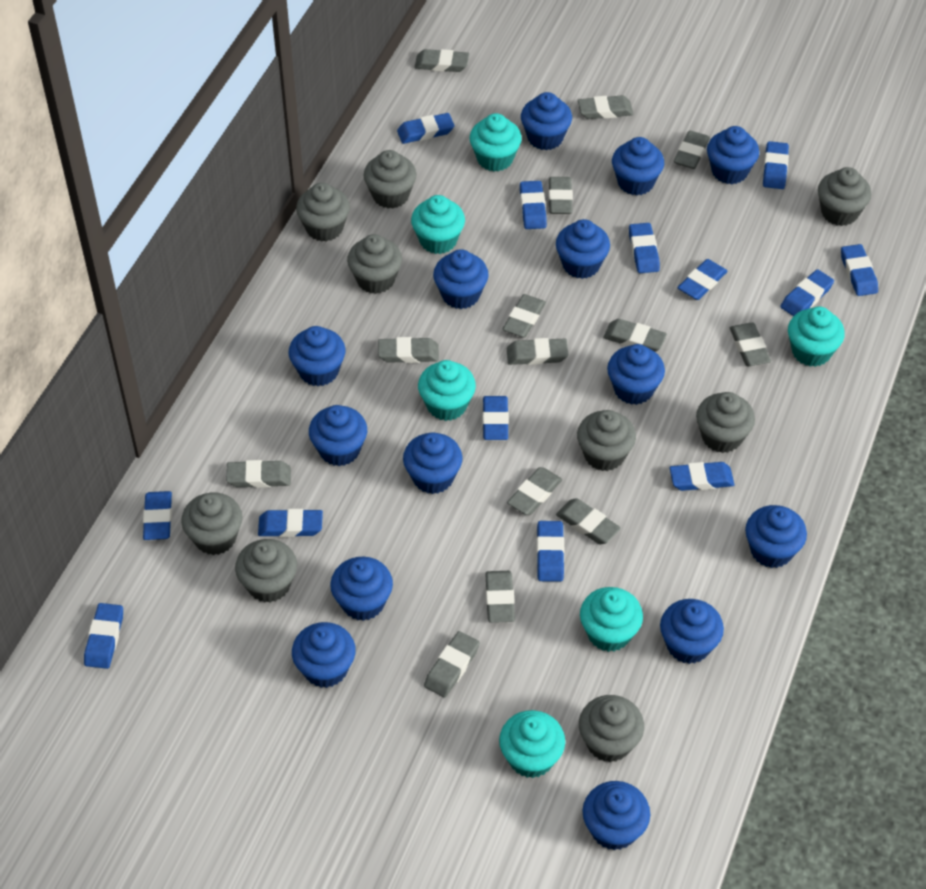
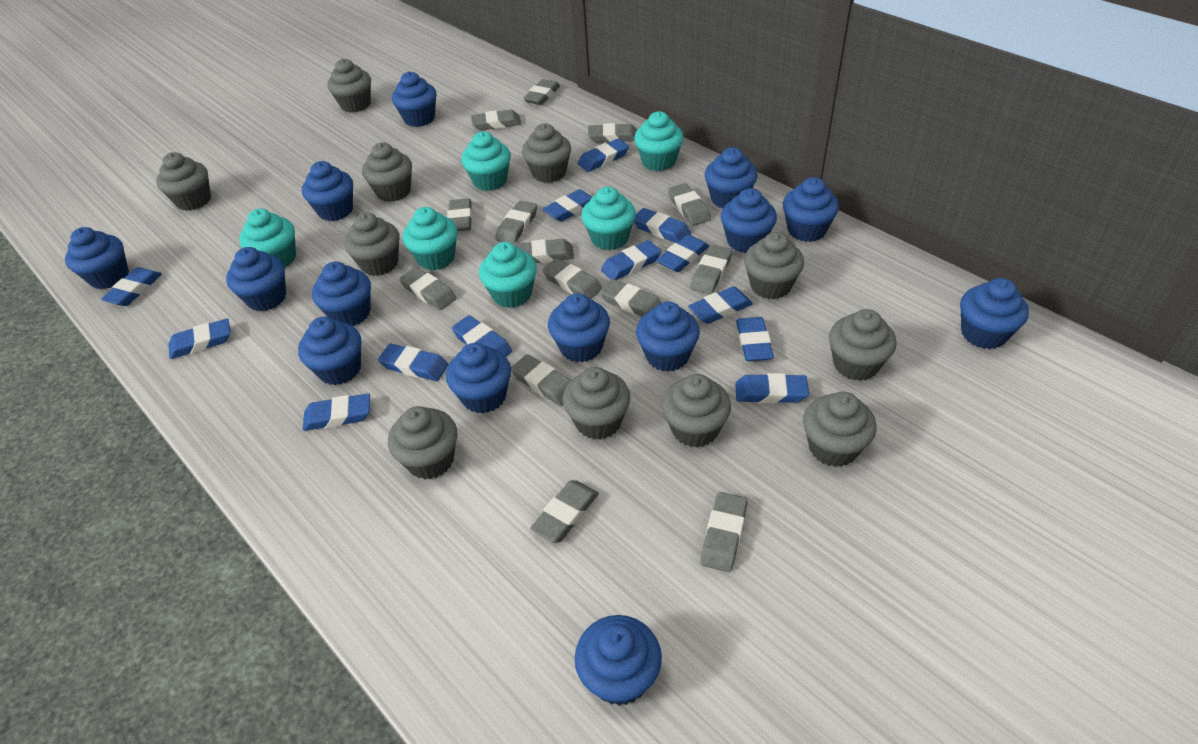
grey cupcake: 9 -> 11

